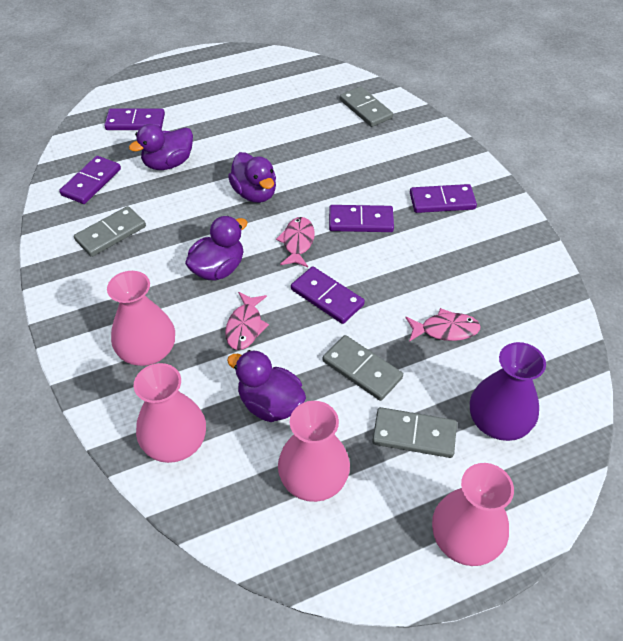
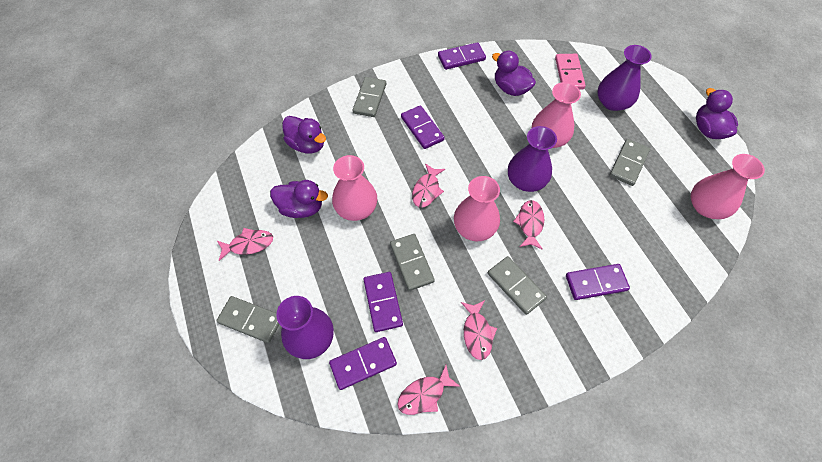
grey domino: 4 -> 5
pink domino: 0 -> 1
pink fish: 3 -> 5
purple vase: 1 -> 3

